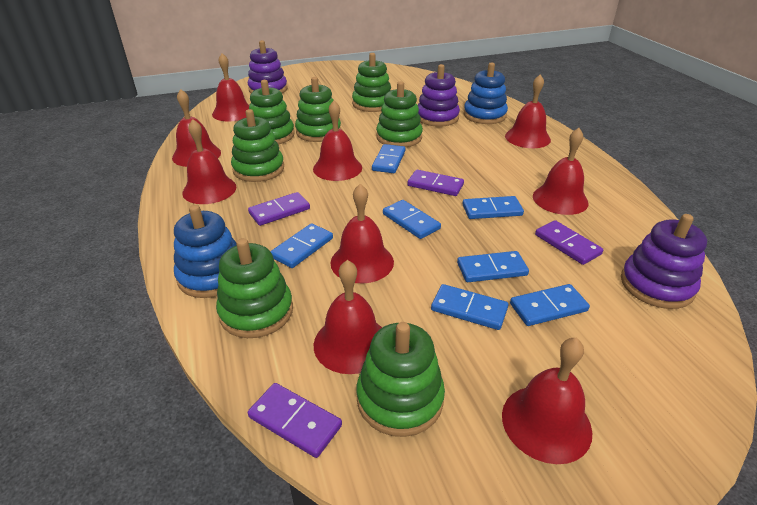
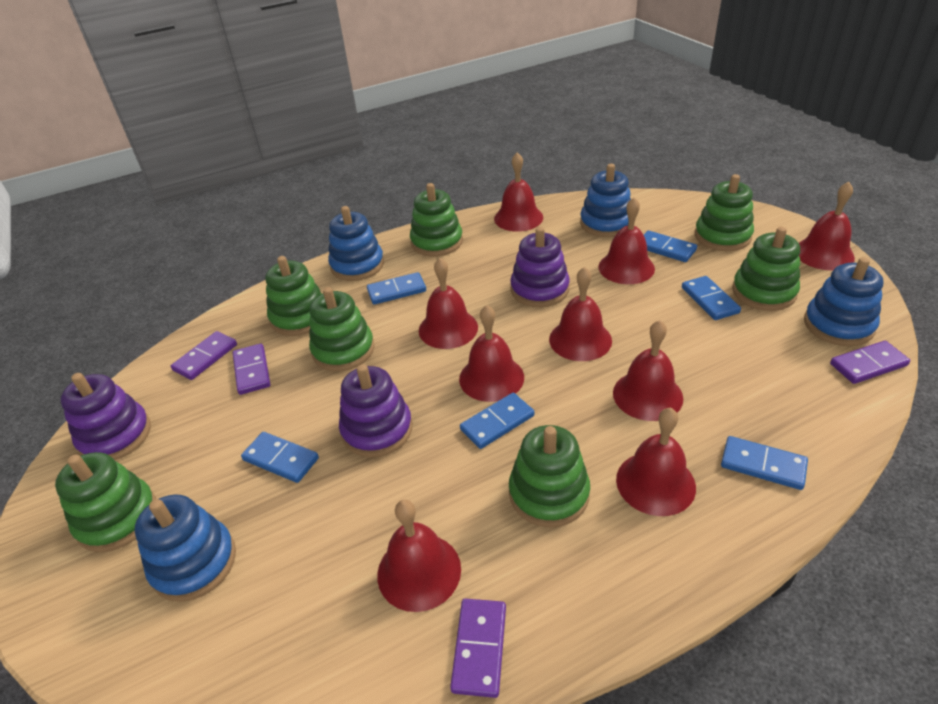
blue domino: 7 -> 6
blue stacking toy: 2 -> 4

